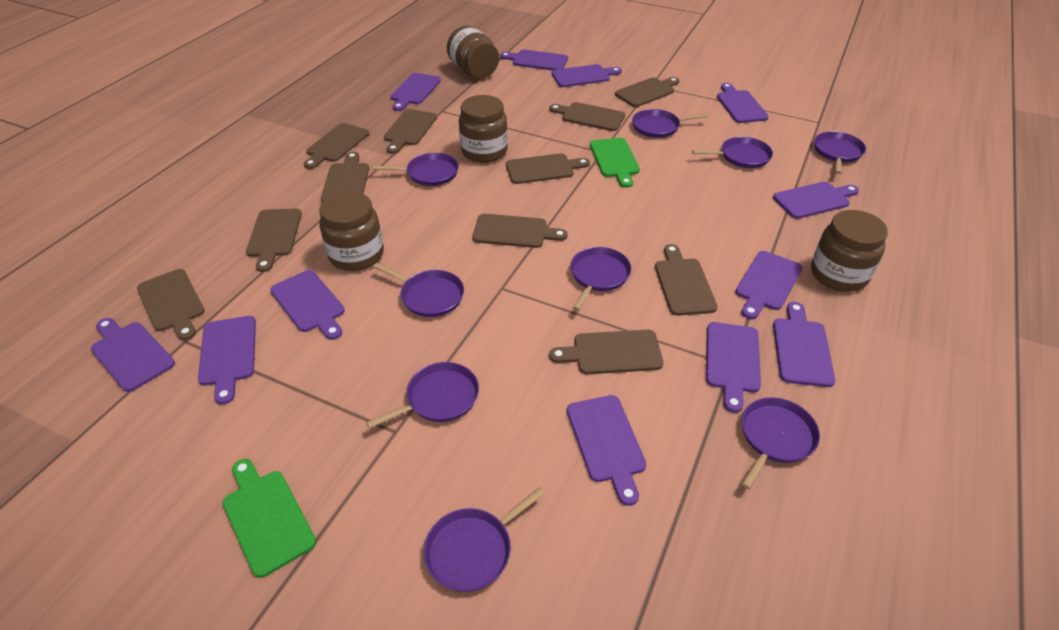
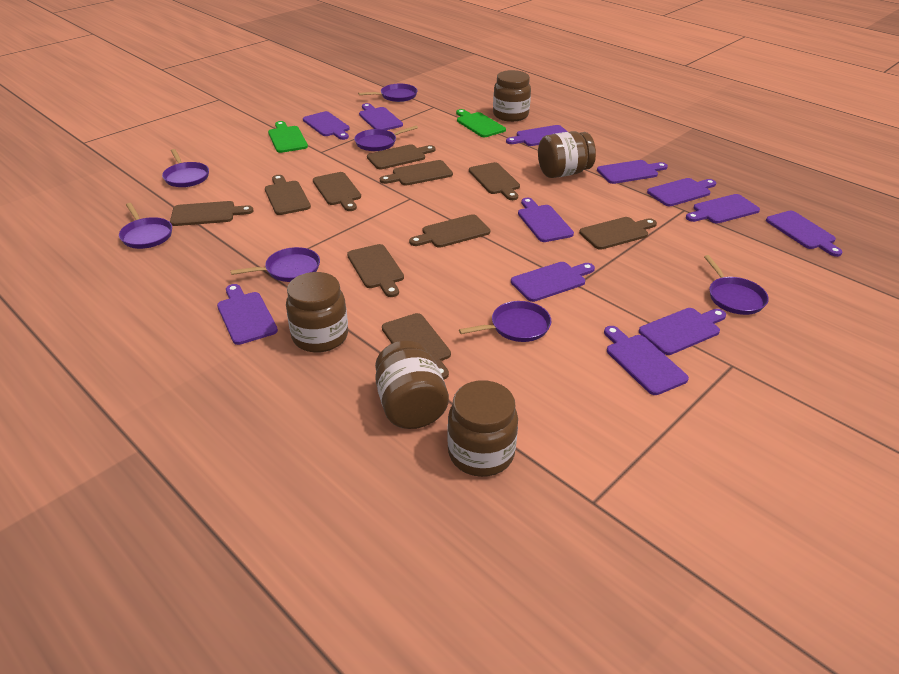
brown cutting board: 11 -> 10
brown jar: 4 -> 5
purple pan: 9 -> 7

